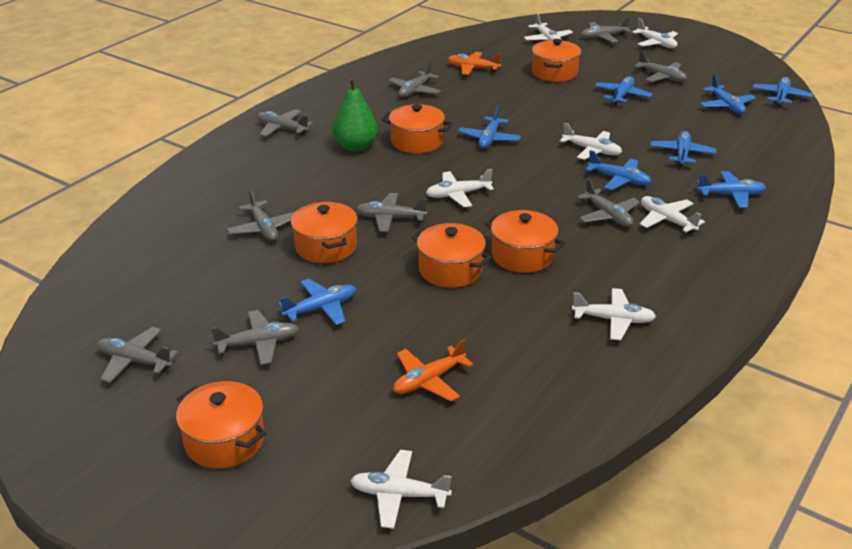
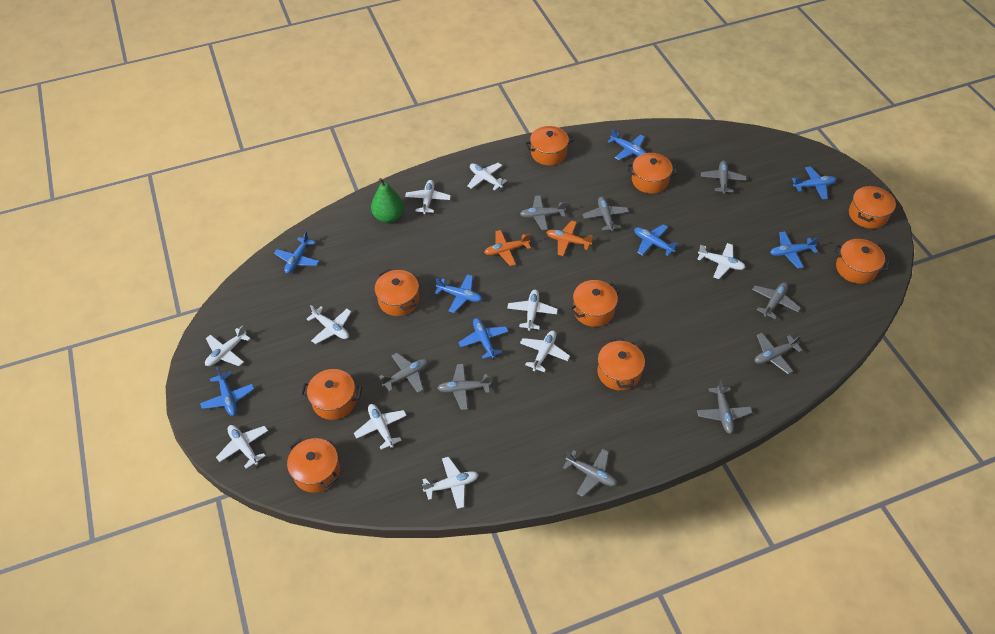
orange pot: 6 -> 9
white plane: 7 -> 10

